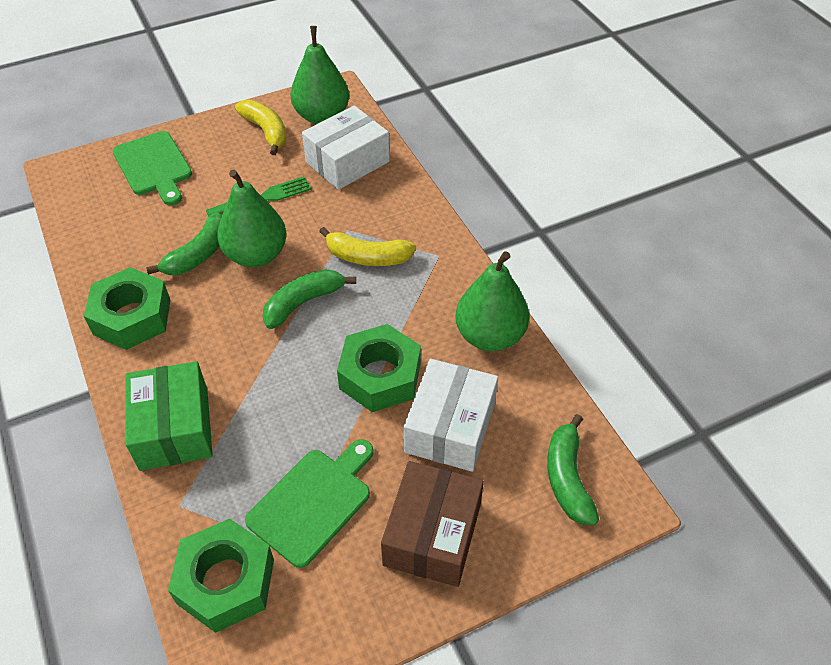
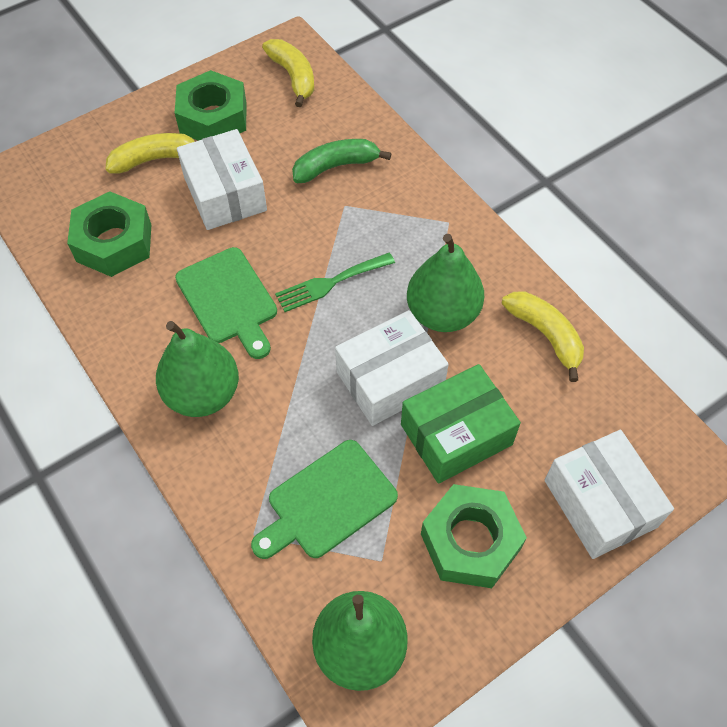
brown box: 1 -> 0
green banana: 3 -> 1
white box: 2 -> 3
yellow banana: 2 -> 3

